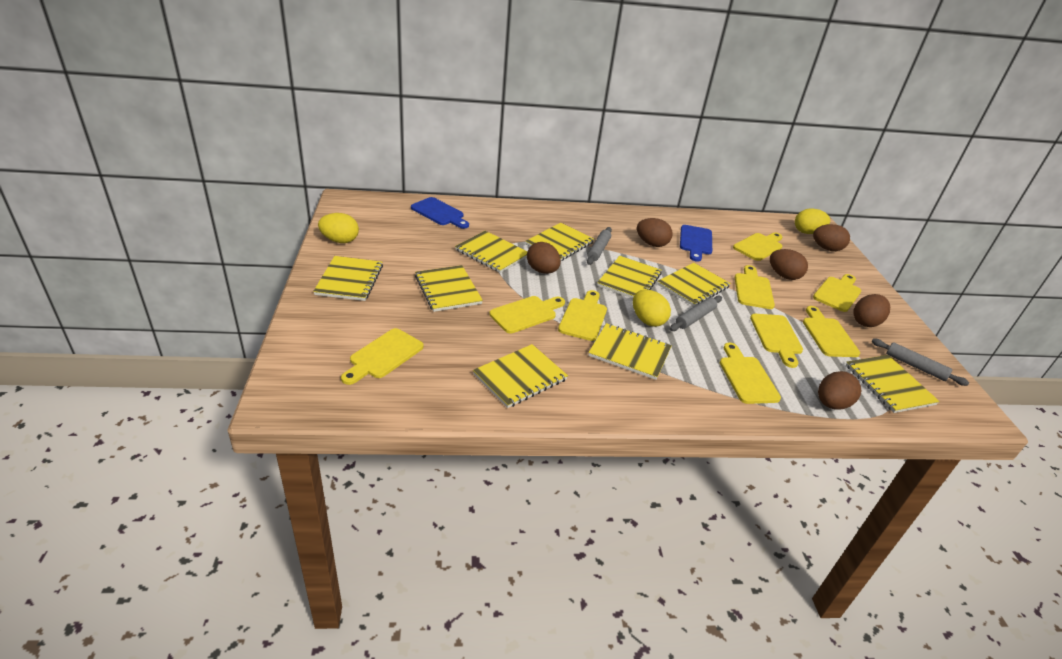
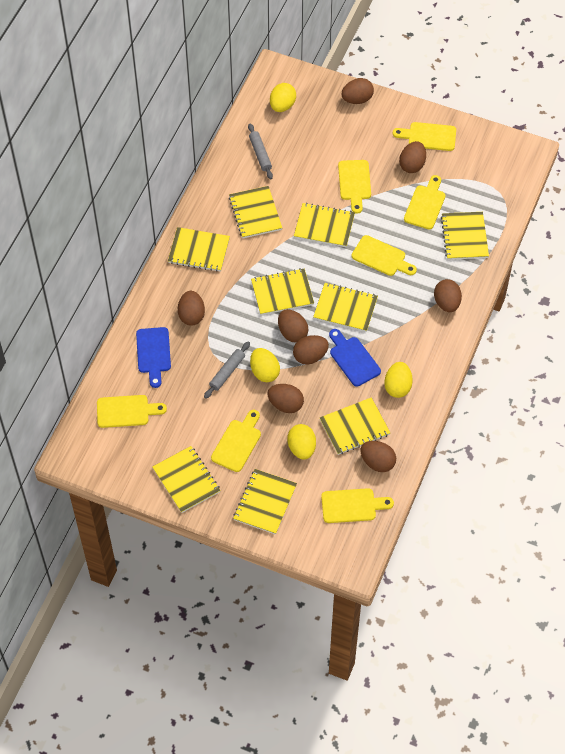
brown egg: 6 -> 8
grey rolling pin: 3 -> 2
yellow cutting board: 9 -> 7
yellow egg: 3 -> 4

